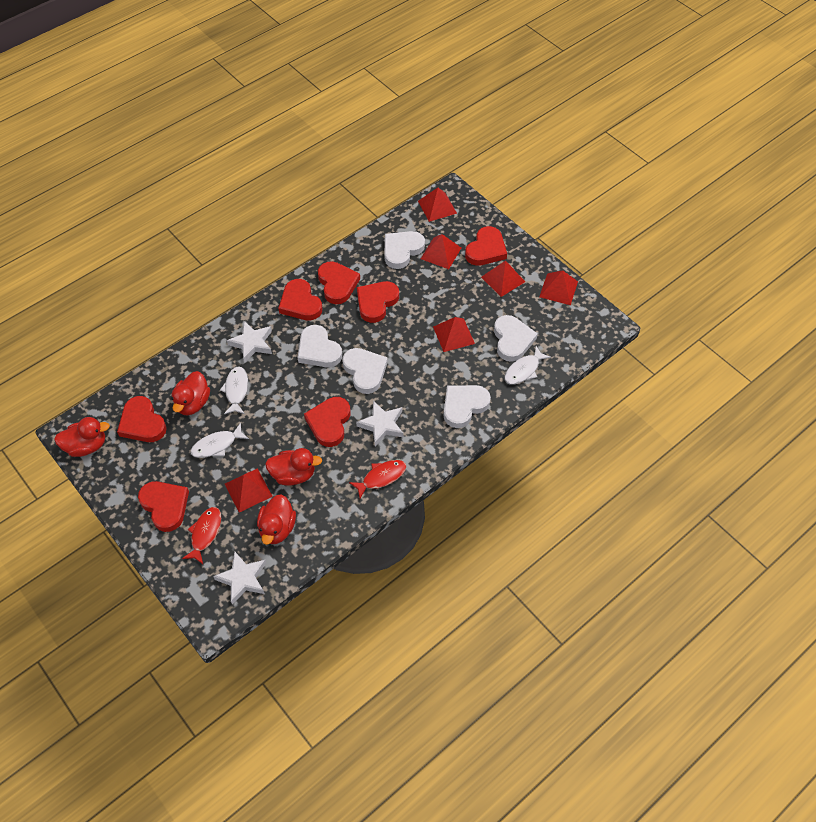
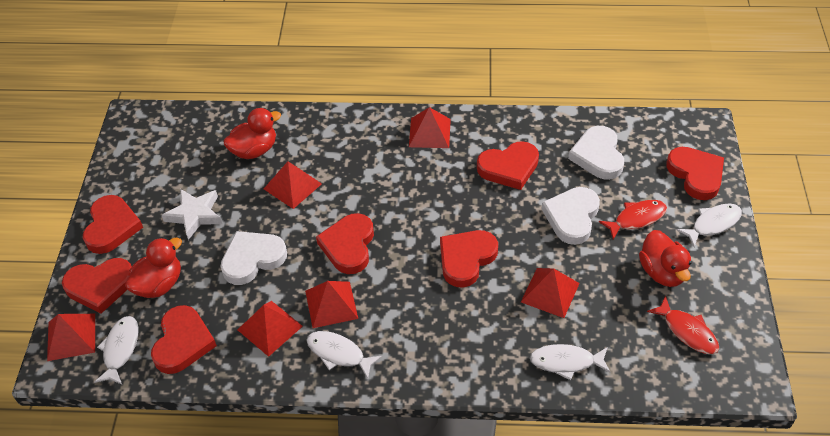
red duck: 4 -> 3
white fish: 3 -> 4
white heart: 5 -> 3
white star: 3 -> 1

